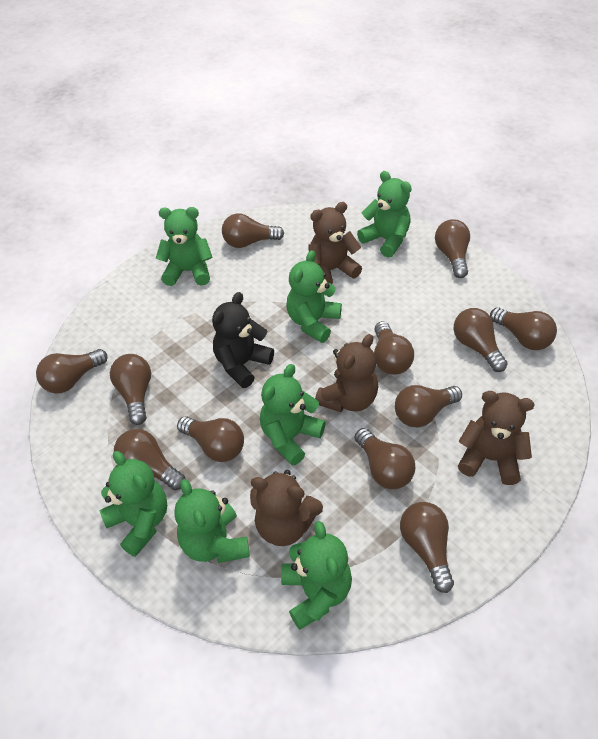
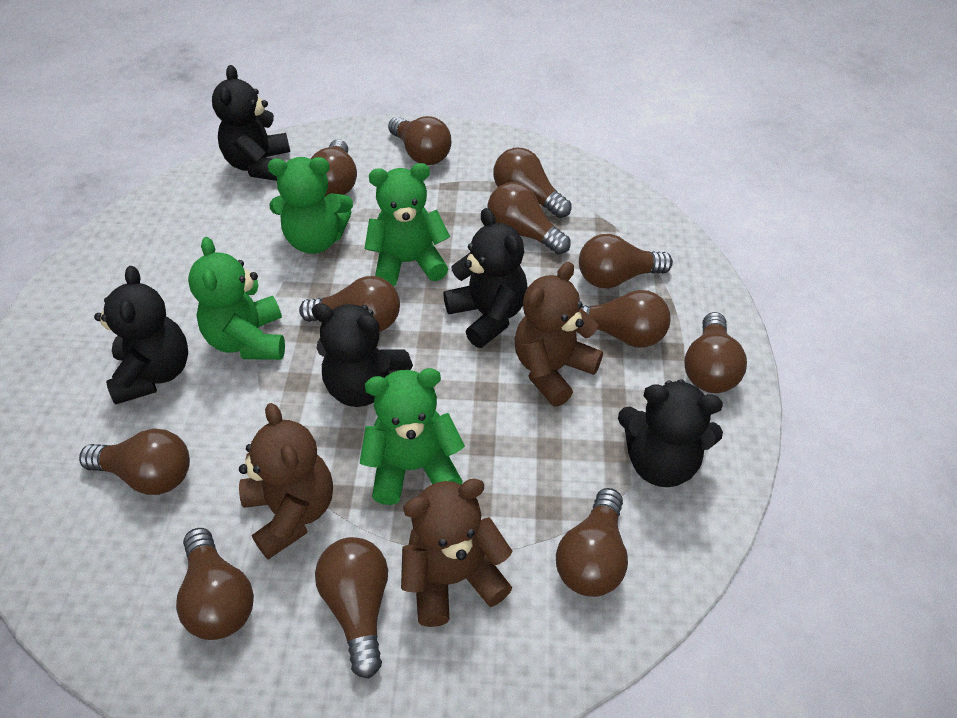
black teddy bear: 1 -> 5
brown teddy bear: 4 -> 3
green teddy bear: 7 -> 4

